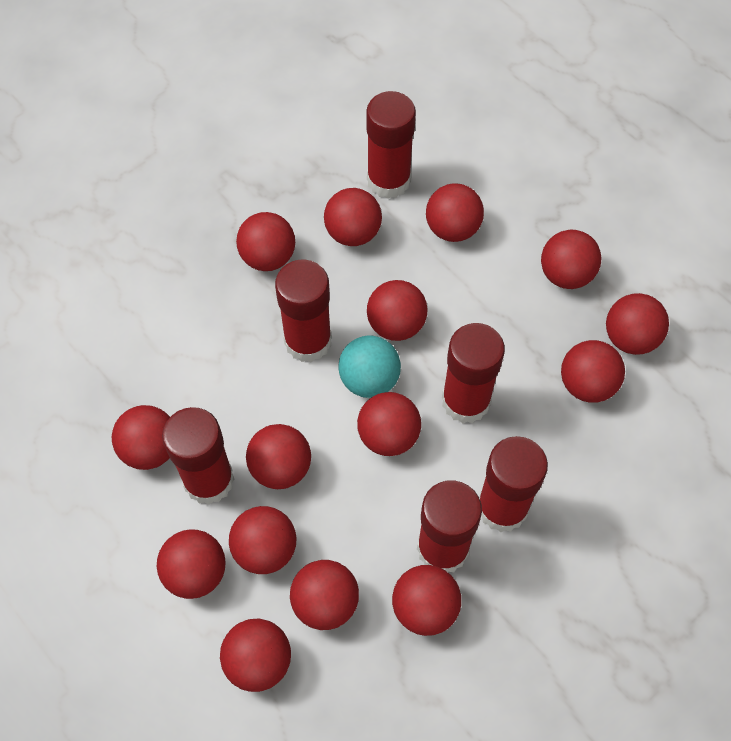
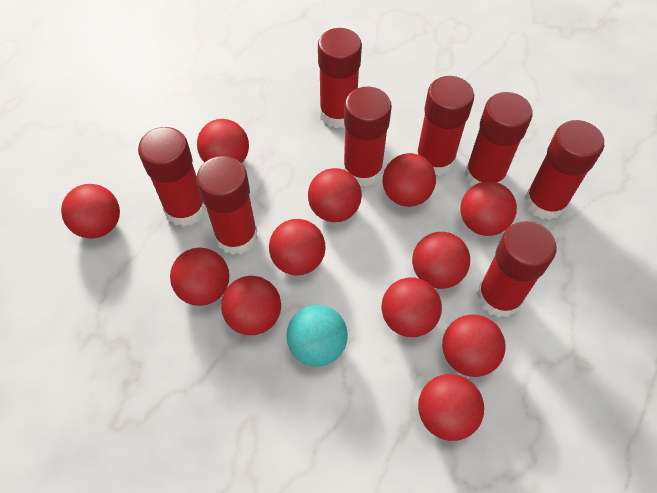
red ball: 15 -> 12
red glue stick: 6 -> 8

